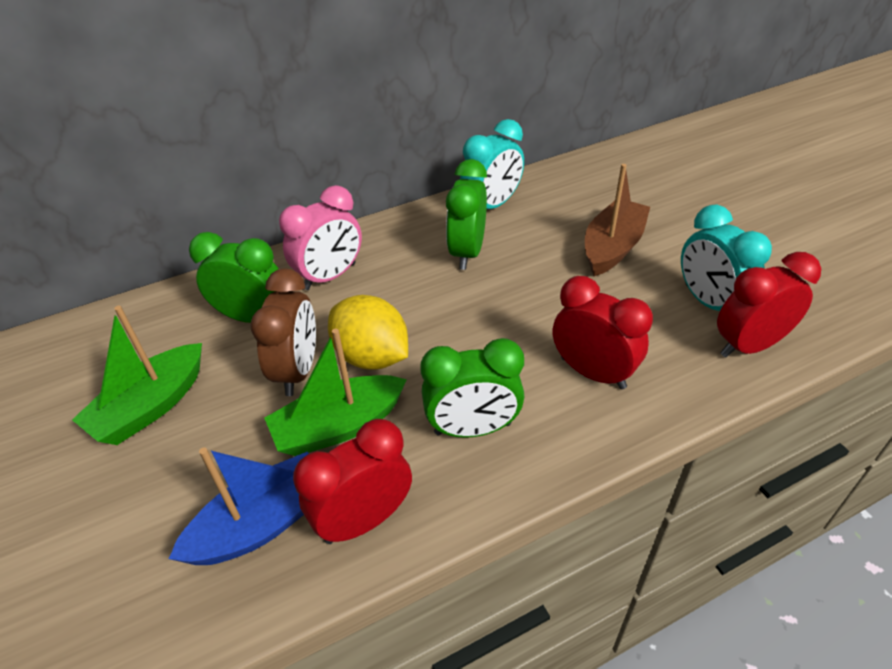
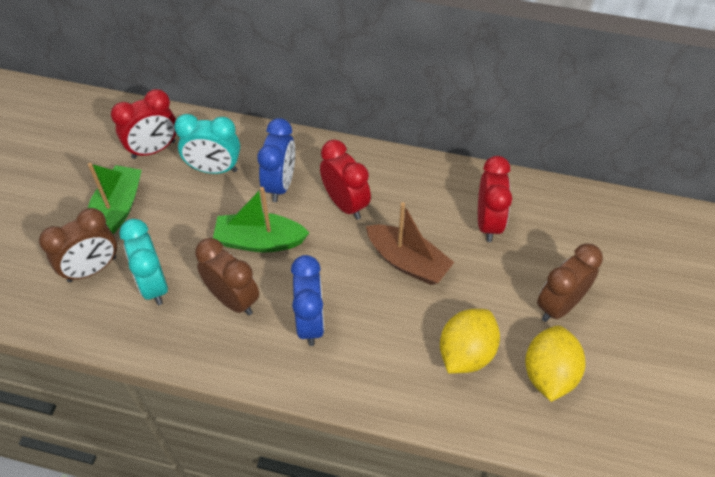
blue boat: 1 -> 0
blue clock: 0 -> 2
brown clock: 1 -> 3
green clock: 3 -> 0
pink clock: 1 -> 0
yellow lemon: 1 -> 2

